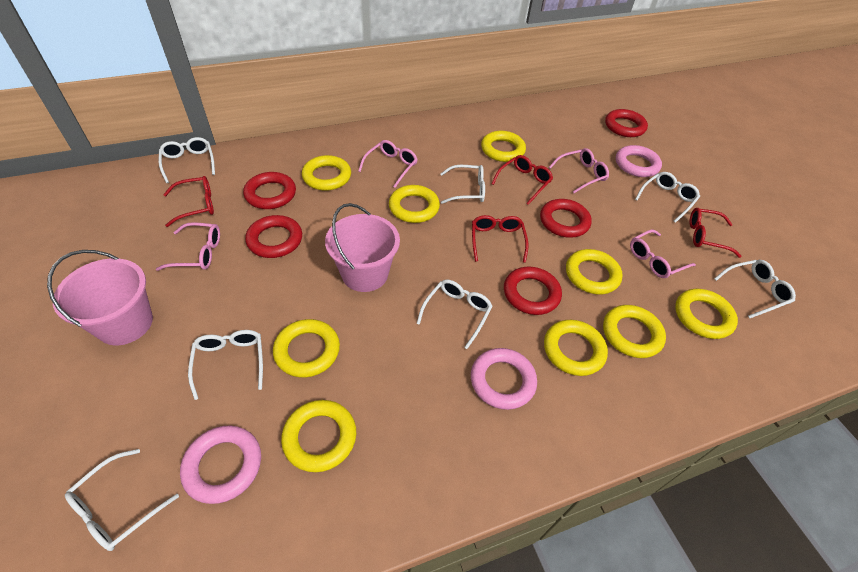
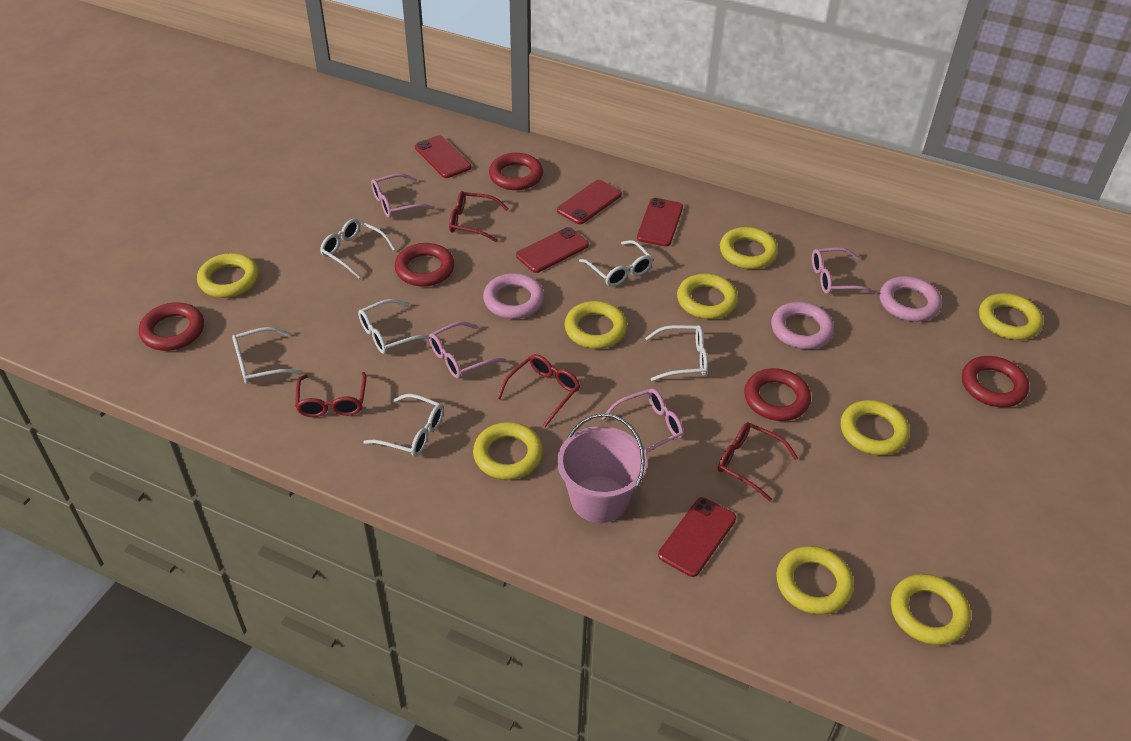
pink bucket: 2 -> 1
red phone: 0 -> 5
white glasses: 7 -> 6

